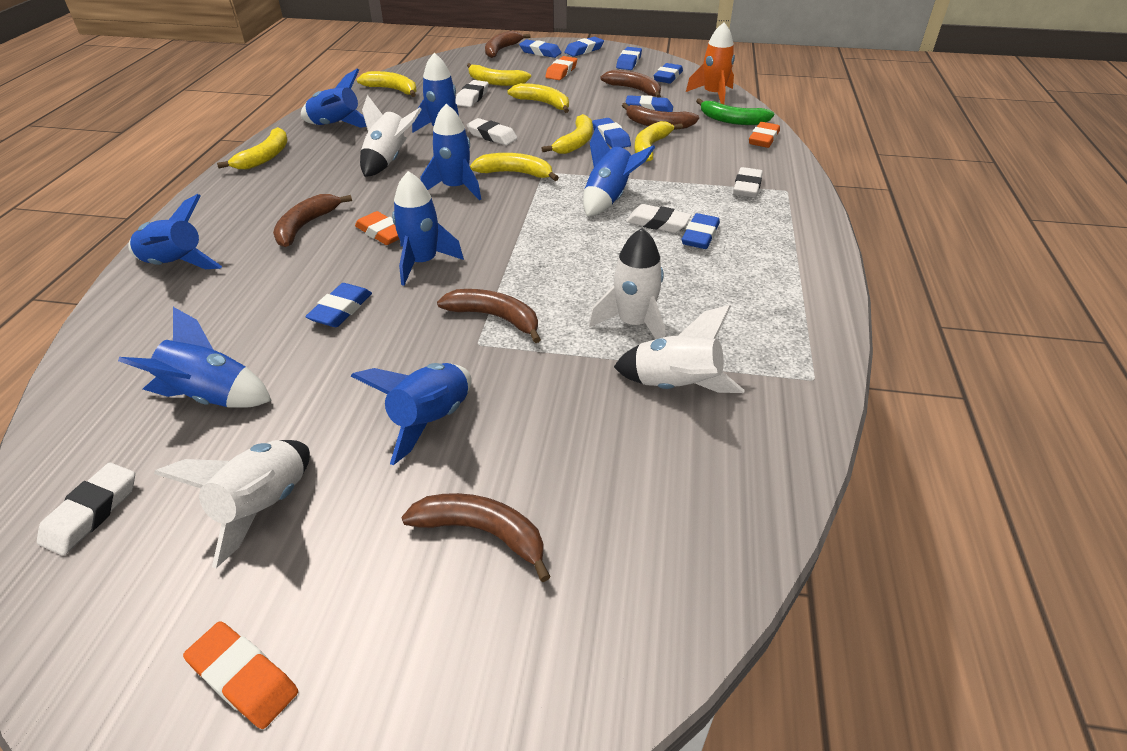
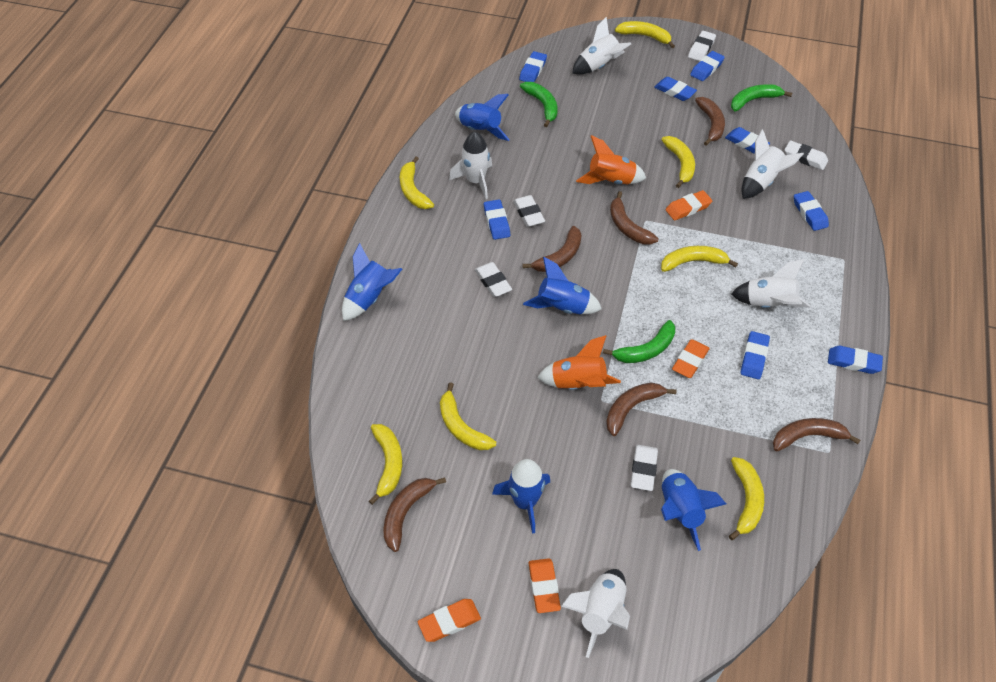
blue rocket: 8 -> 5
green banana: 1 -> 3
orange rocket: 1 -> 2
white rocket: 4 -> 5

